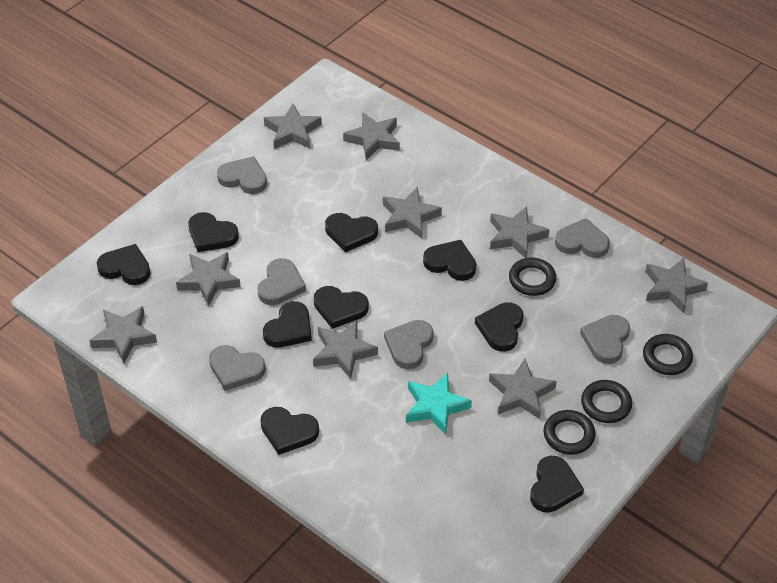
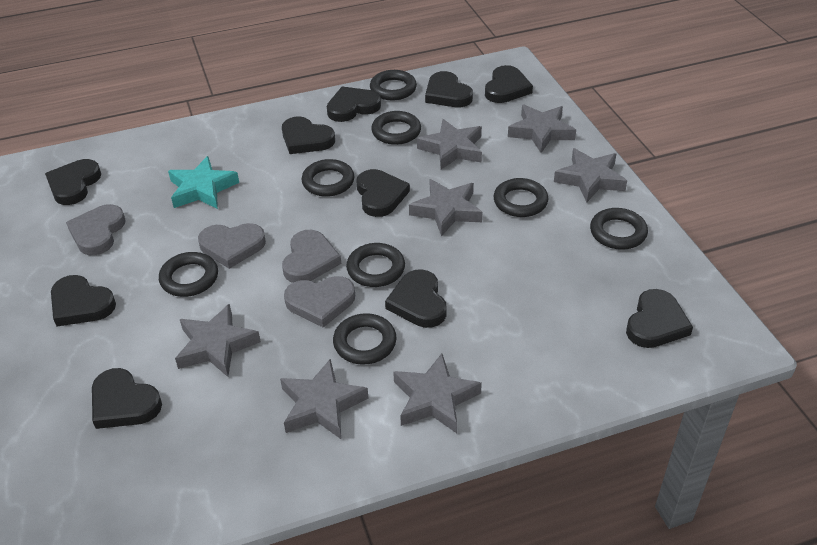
black heart: 9 -> 10
black ring: 4 -> 8
grey heart: 6 -> 4
grey star: 9 -> 7

